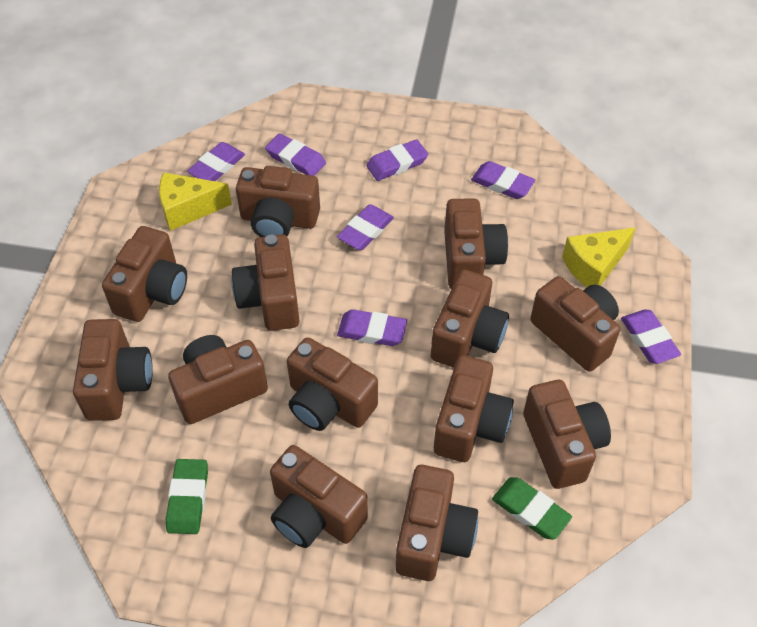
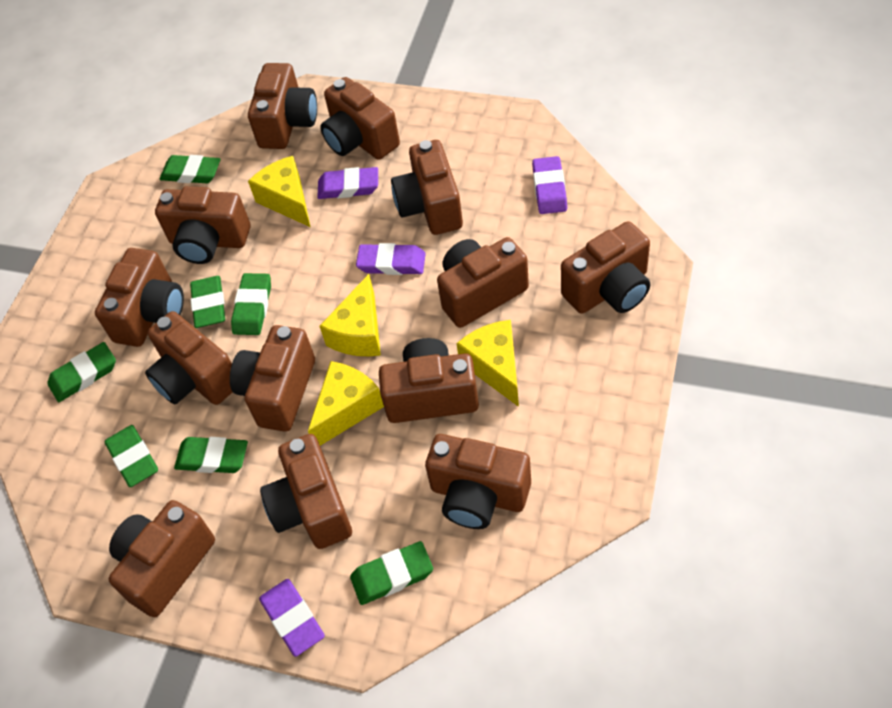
green eraser: 2 -> 7
purple eraser: 7 -> 4
yellow cheese: 2 -> 4

